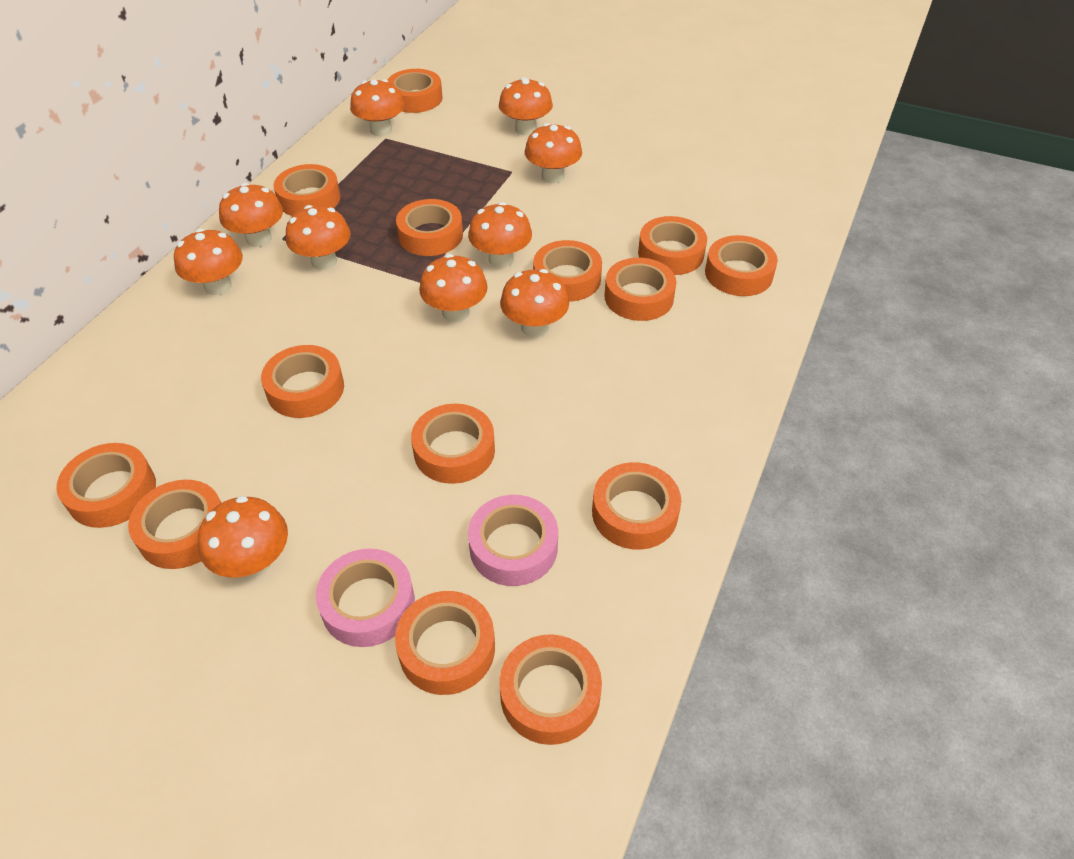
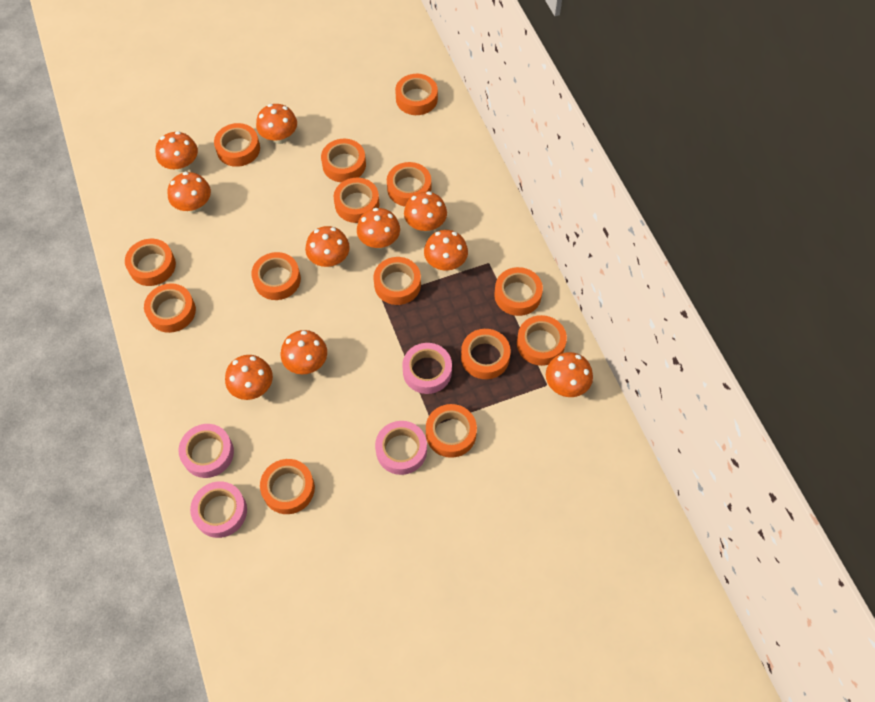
pink tape: 2 -> 4

